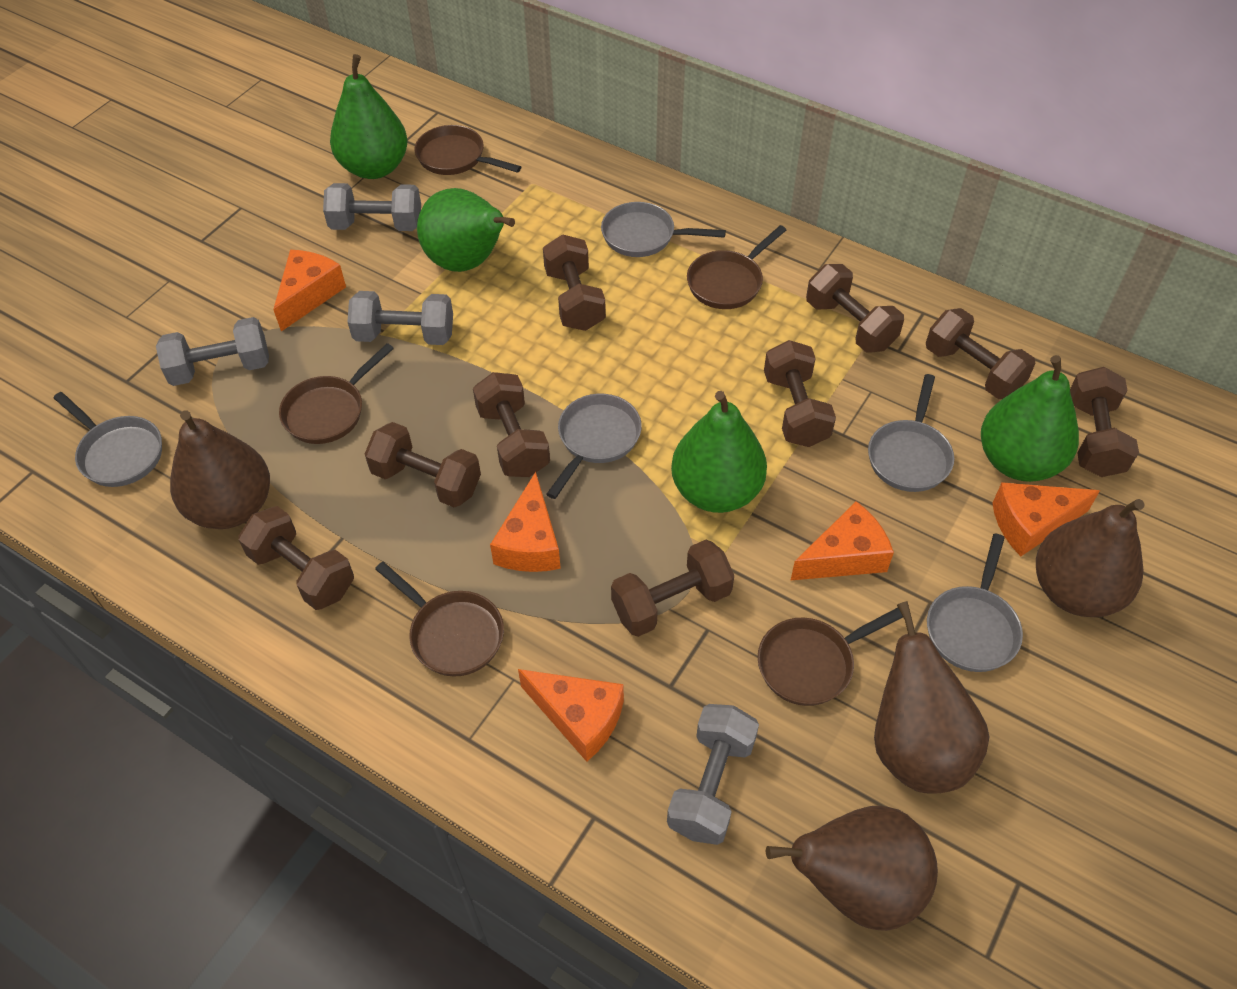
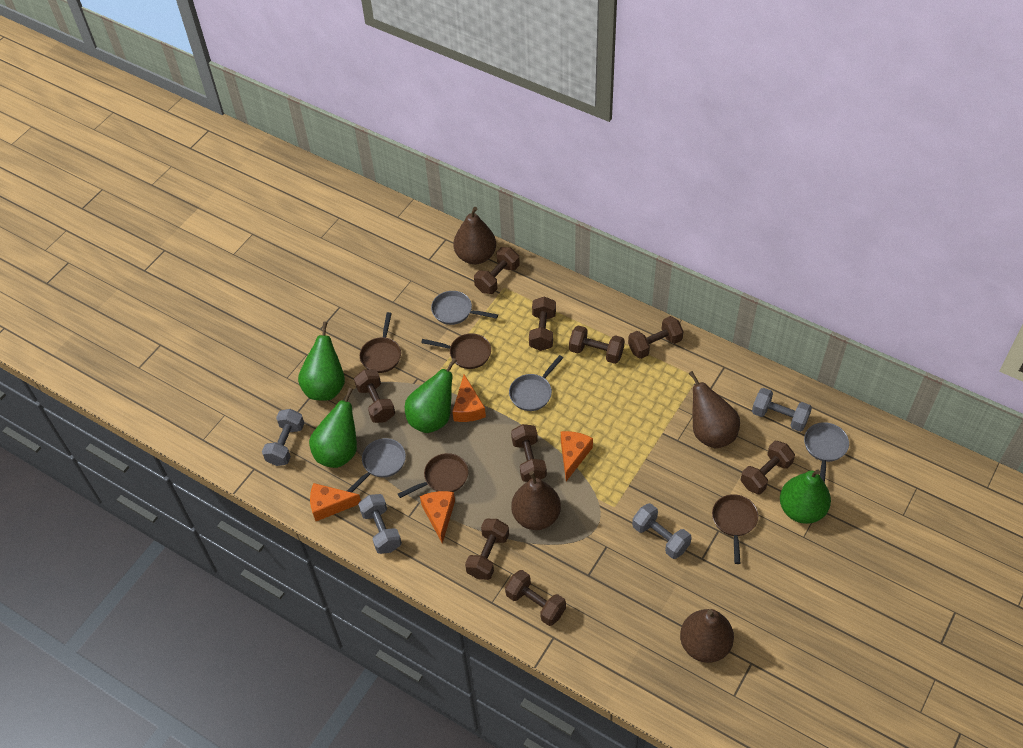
brown pan: 5 -> 4
grey pan: 5 -> 4
orange cheese: 5 -> 4

